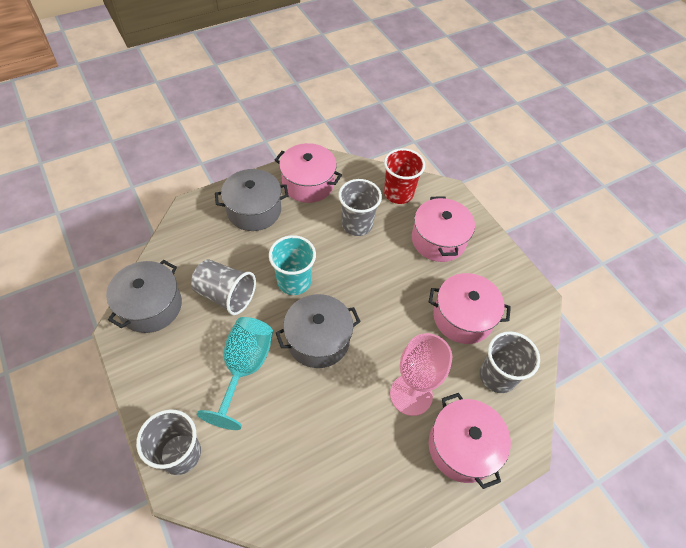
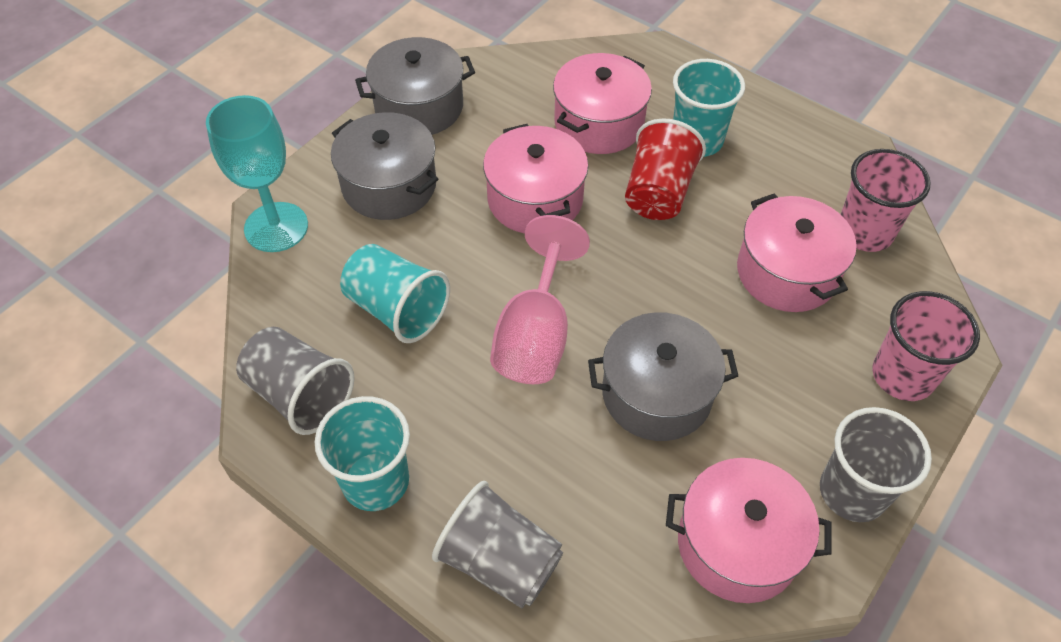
grey cup: 4 -> 3
pink cup: 0 -> 2
turquoise cup: 1 -> 3

